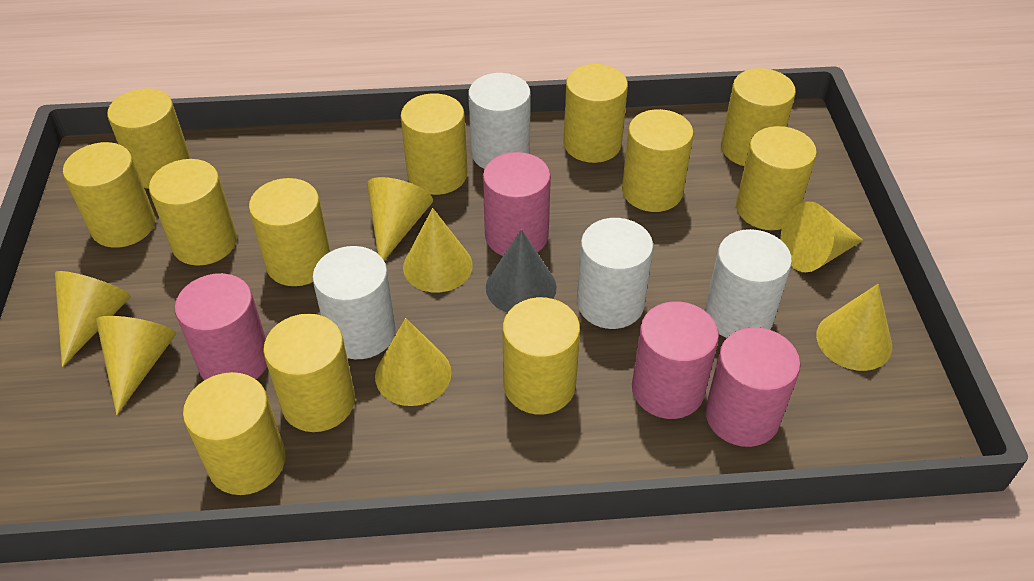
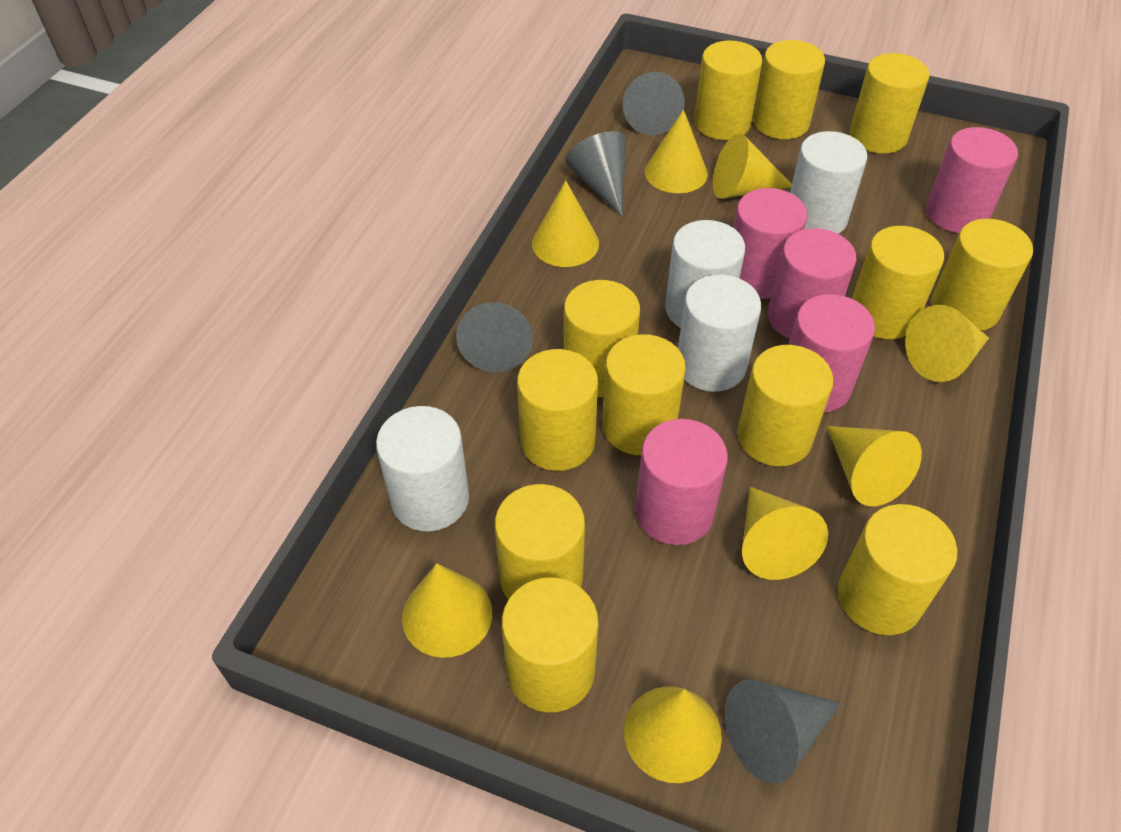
grey cone: 1 -> 4
pink cylinder: 4 -> 5
yellow cone: 7 -> 8

